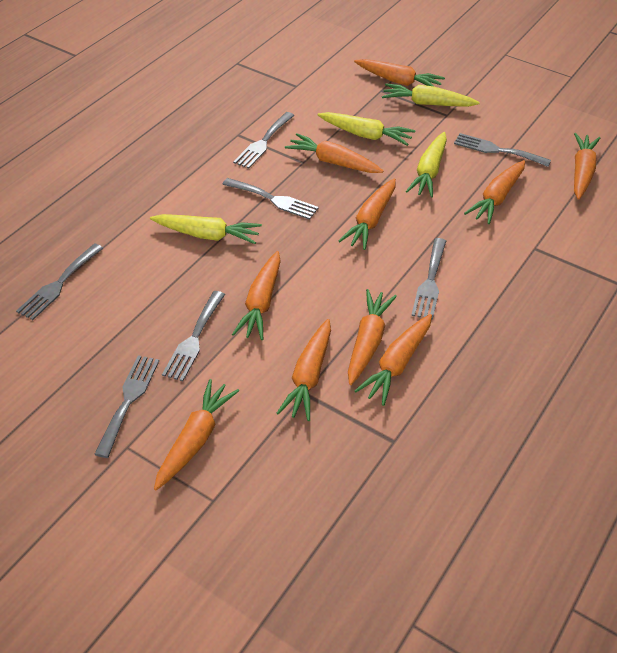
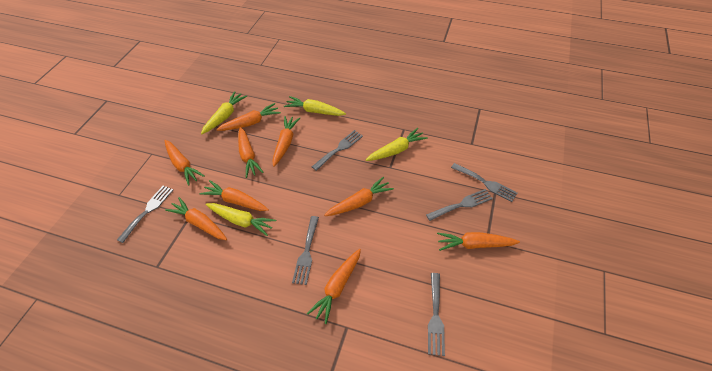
grey fork: 7 -> 6
orange carrot: 10 -> 9

